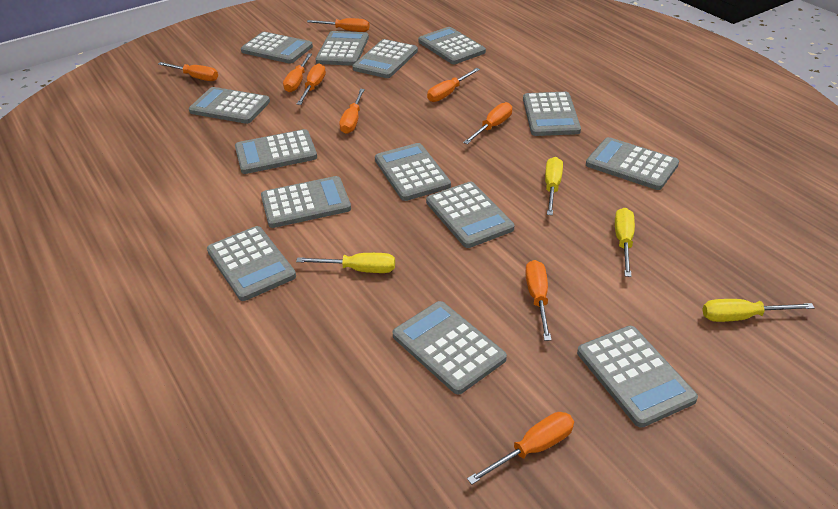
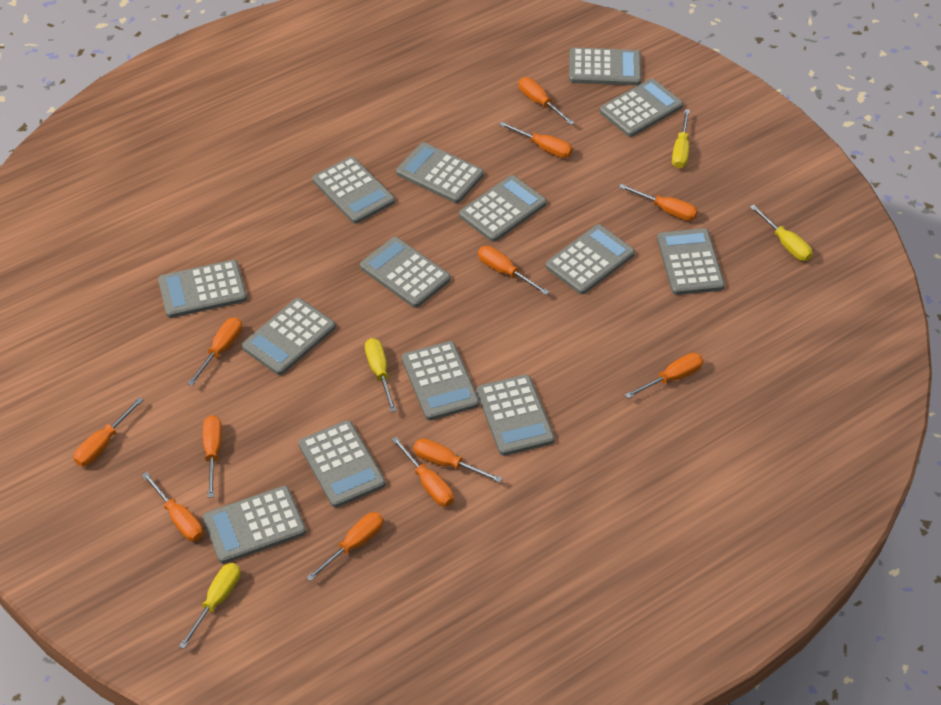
orange screwdriver: 9 -> 12

